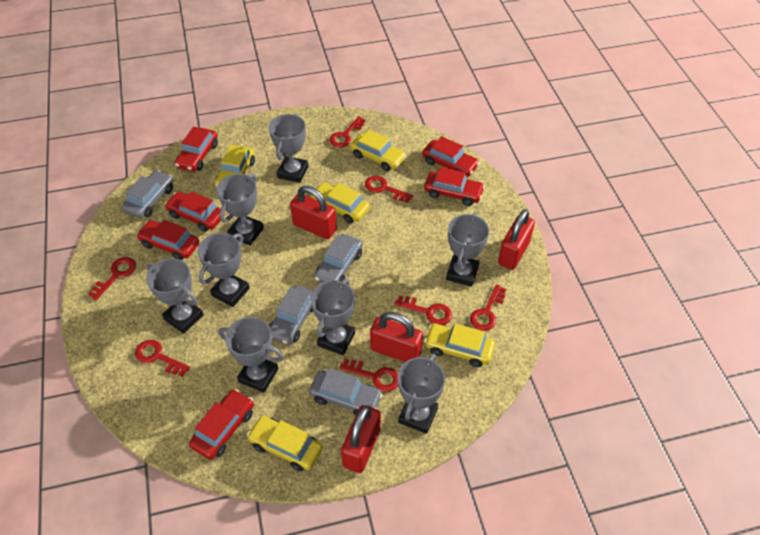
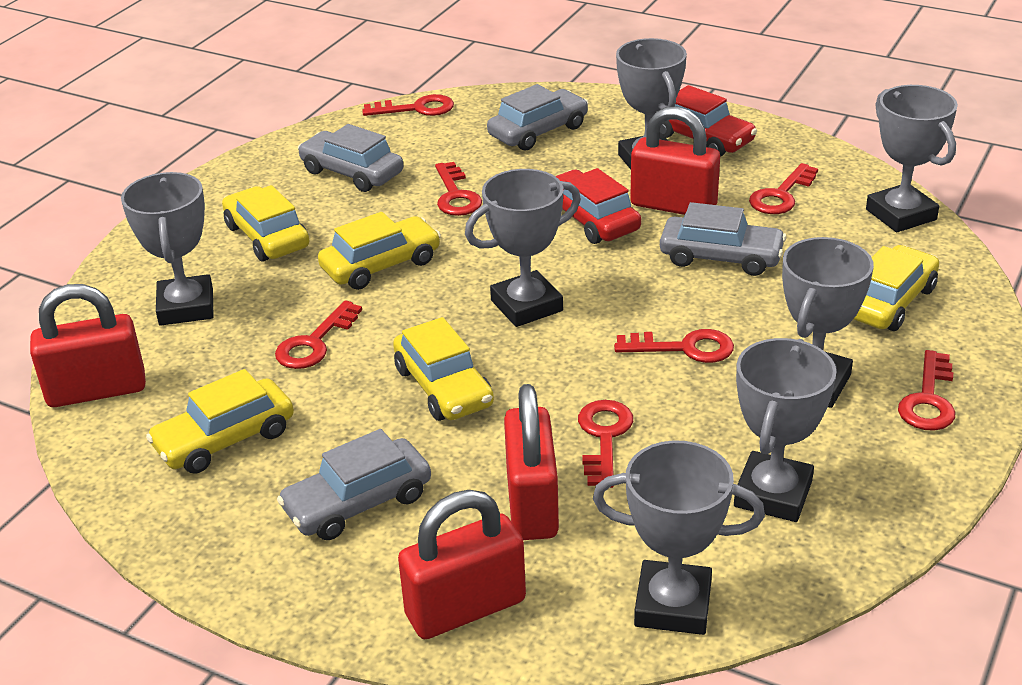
grey trophy: 8 -> 7
red car: 6 -> 2

